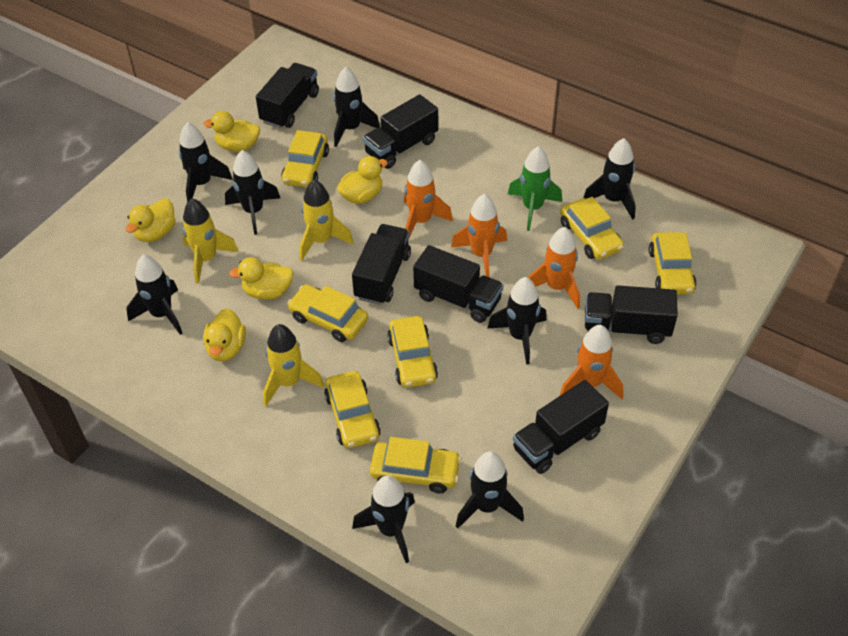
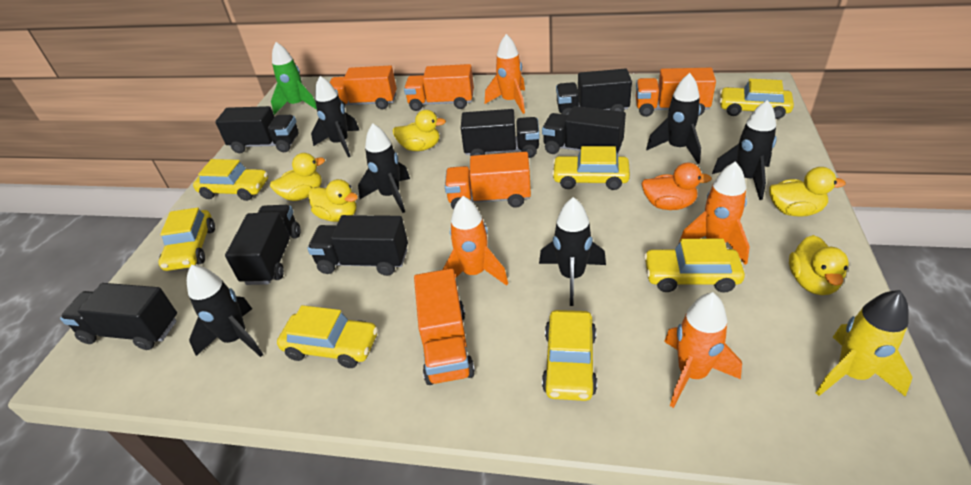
black rocket: 8 -> 6
black truck: 6 -> 7
orange duck: 0 -> 1
orange truck: 0 -> 5
yellow rocket: 3 -> 1

